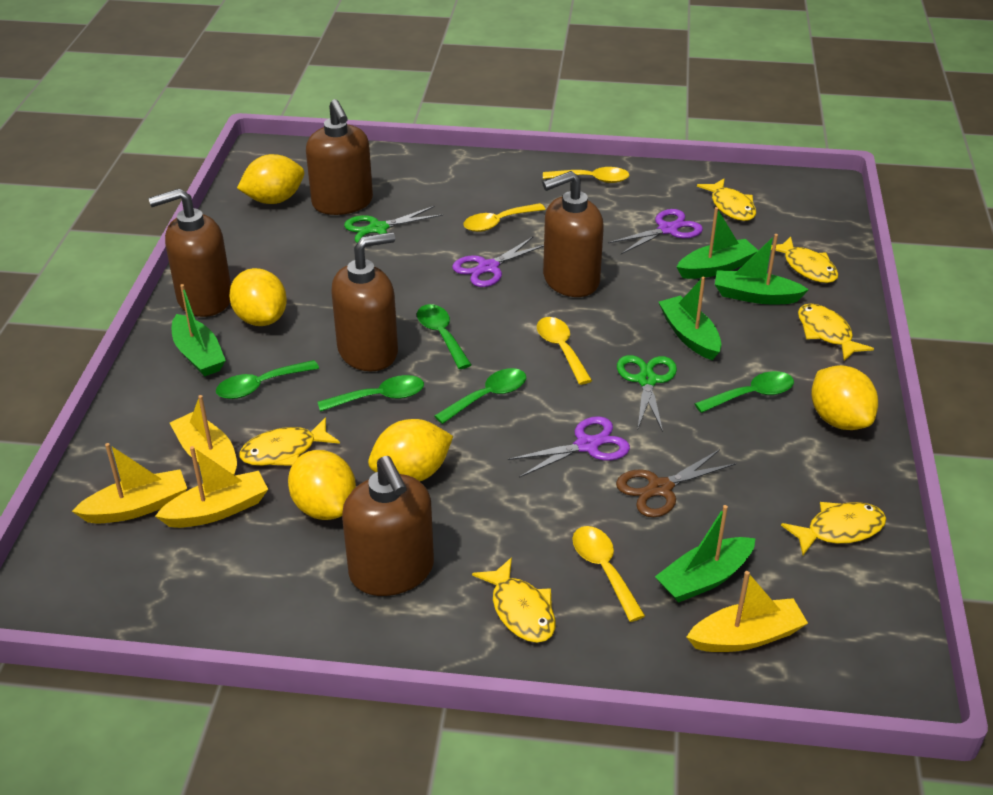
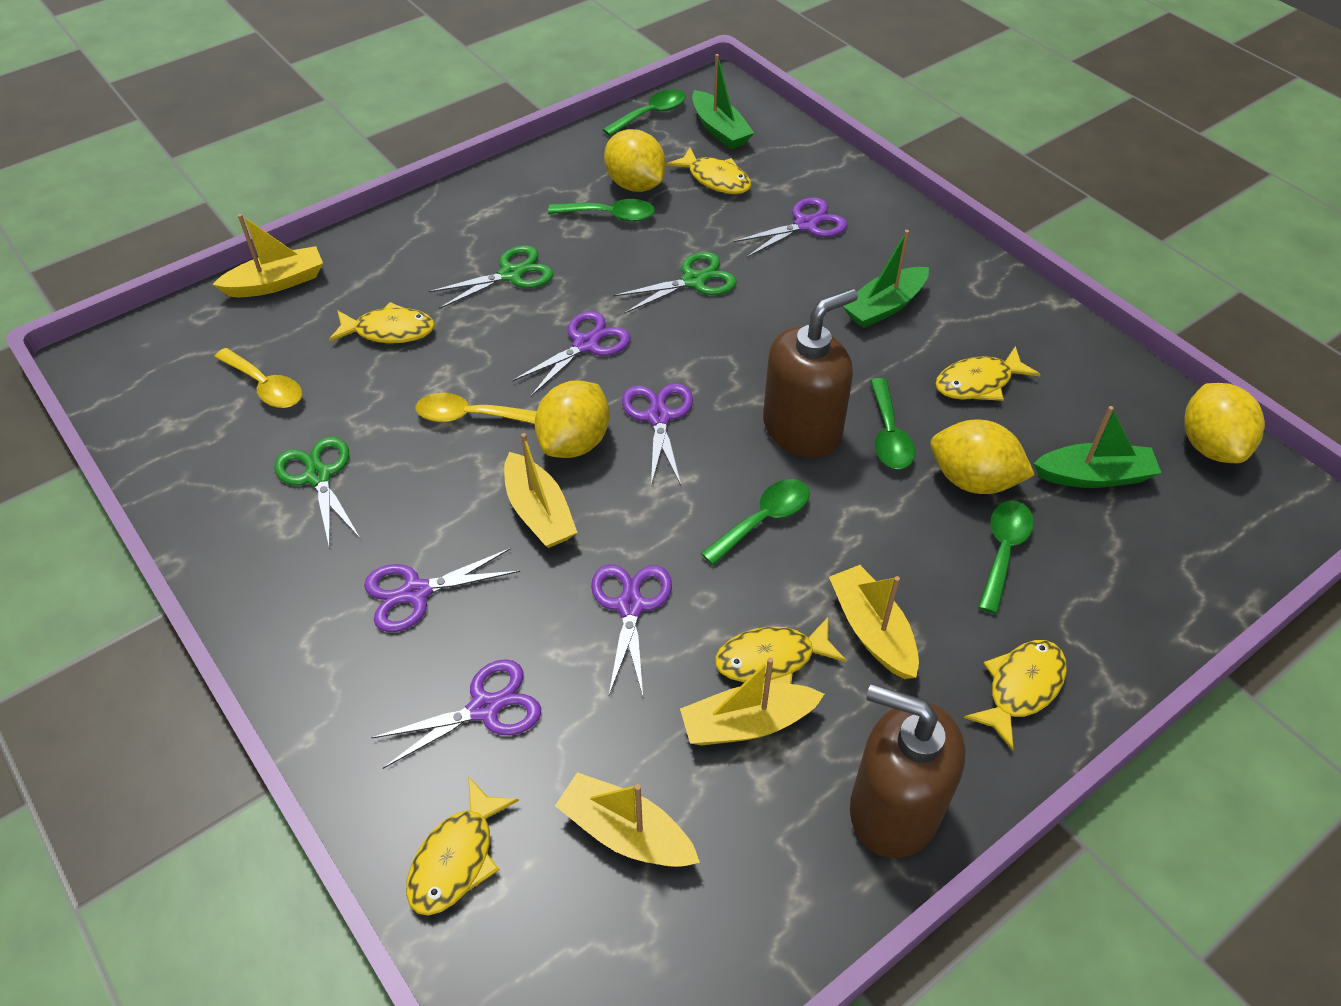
brown scissors: 1 -> 0
brown soap dispenser: 5 -> 2
green boat: 5 -> 3
green scissors: 2 -> 3
purple scissors: 3 -> 6
yellow boat: 4 -> 5
yellow lemon: 5 -> 4
yellow spoon: 4 -> 2

